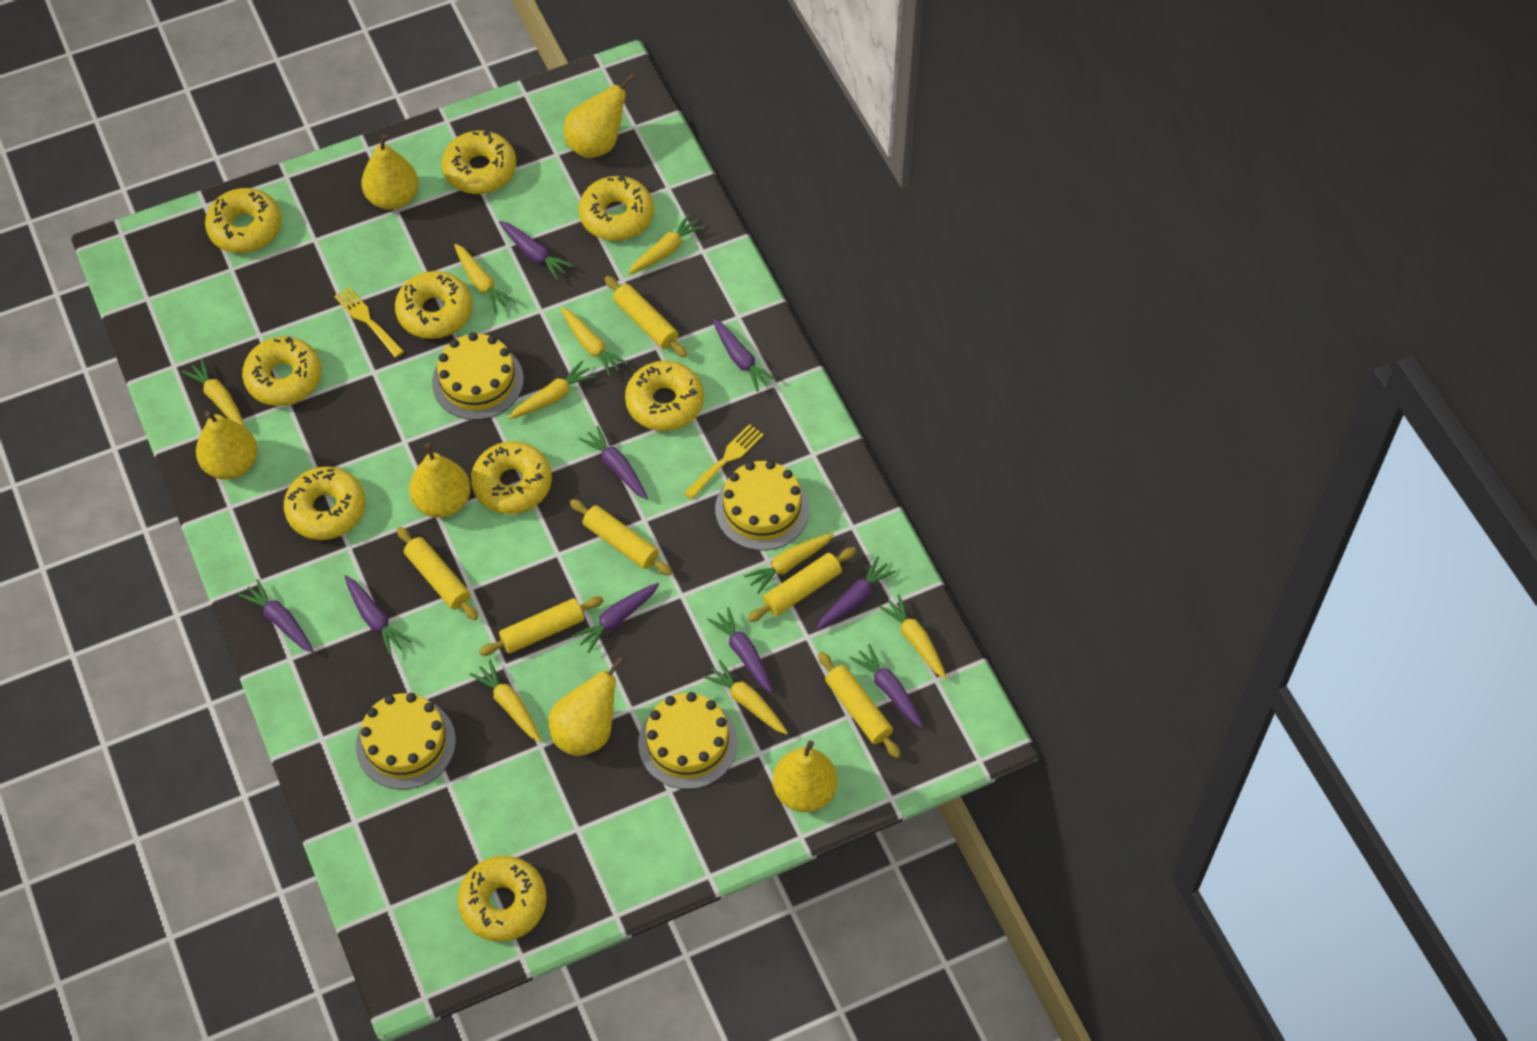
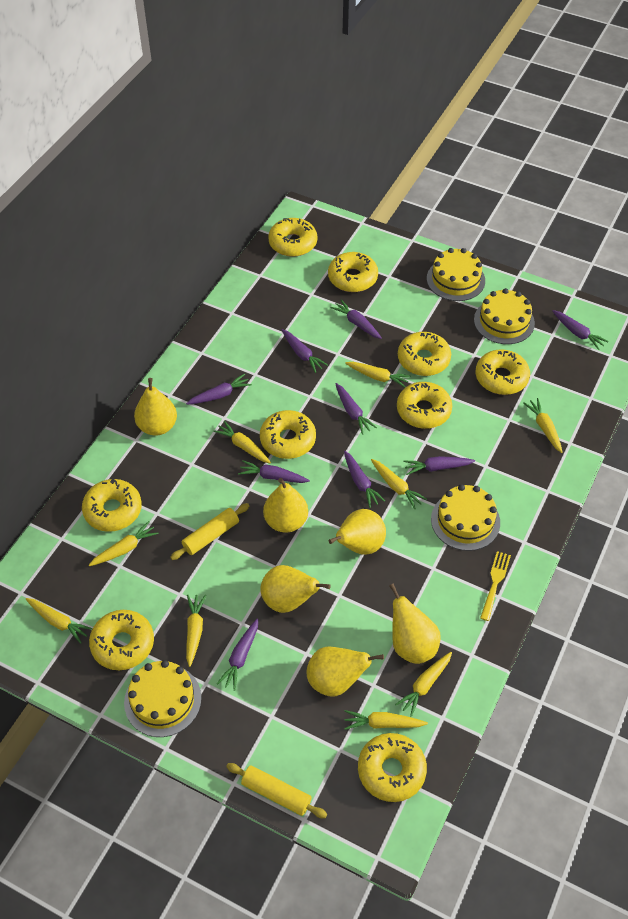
yellow fork: 2 -> 1
yellow rolling pin: 6 -> 2

